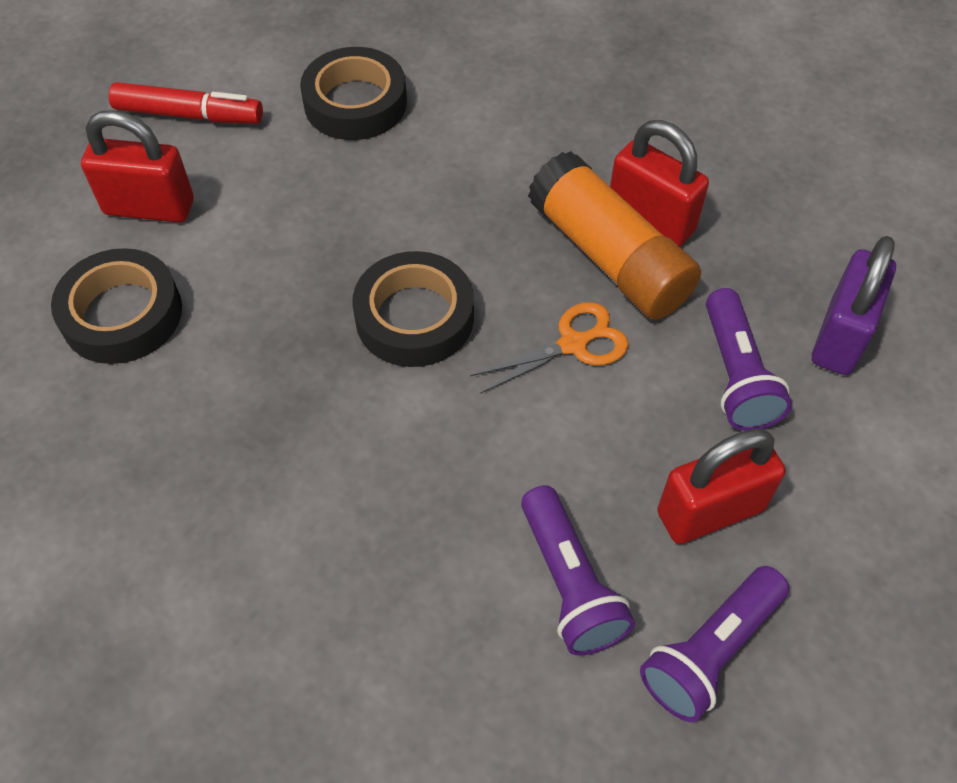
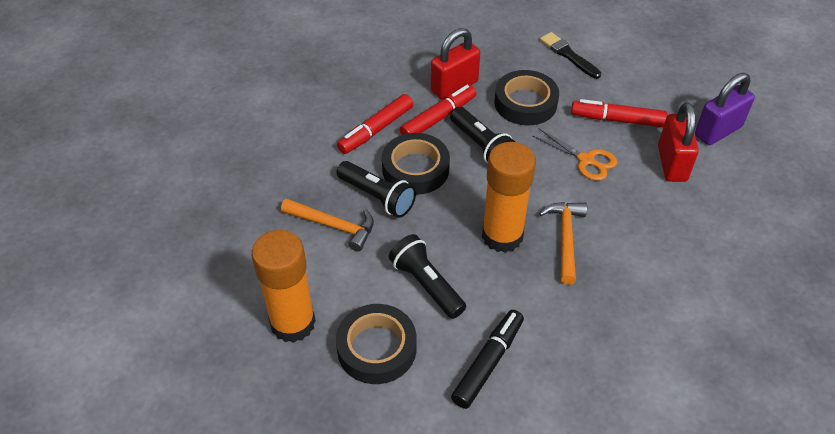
black brush: 0 -> 1
black flashlight: 0 -> 3
black marker: 0 -> 1
orange glue stick: 1 -> 2
orange hammer: 0 -> 2
purple flashlight: 3 -> 0
red marker: 1 -> 3
red padlock: 3 -> 2

